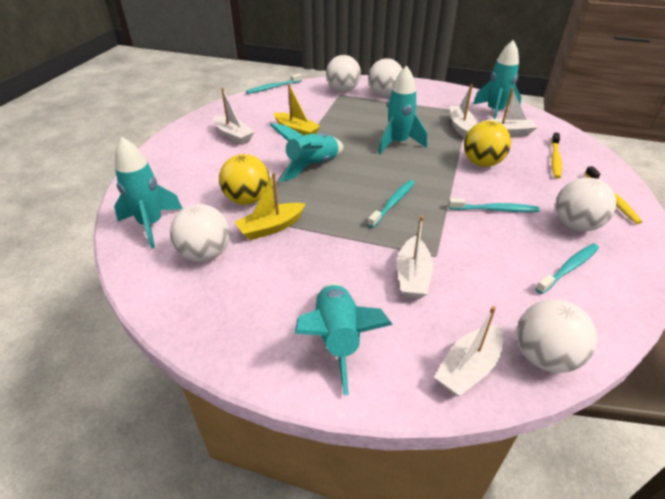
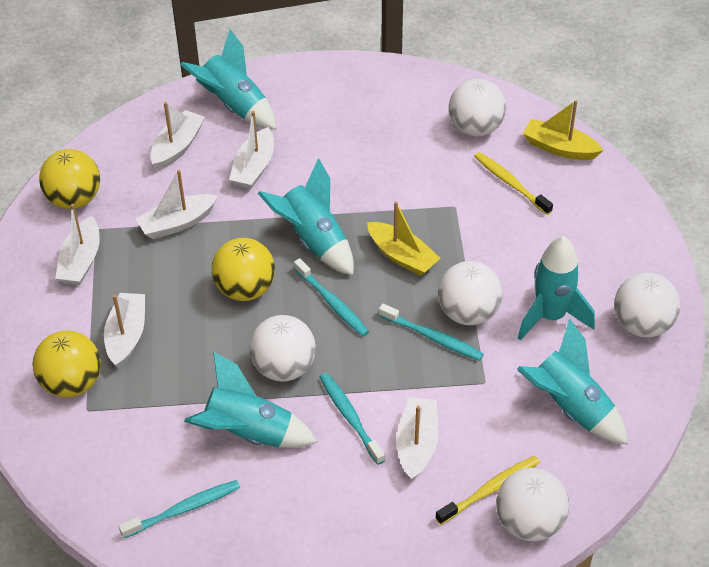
white boat: 5 -> 6
yellow ball: 2 -> 3

